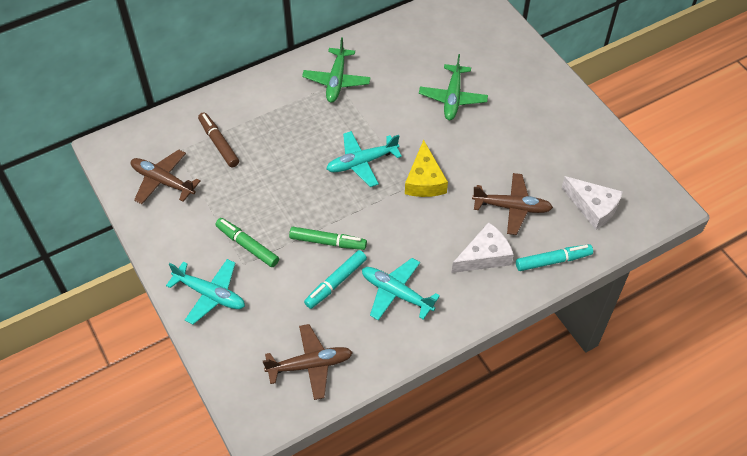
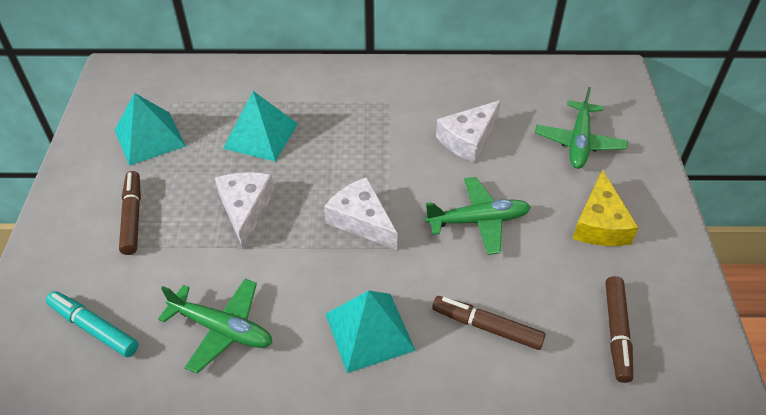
brown marker: 1 -> 3
brown plane: 3 -> 0
green marker: 2 -> 0
green plane: 2 -> 3
turquoise marker: 2 -> 1
turquoise plane: 3 -> 0
turquoise pyramid: 0 -> 3
white cheese: 2 -> 3

